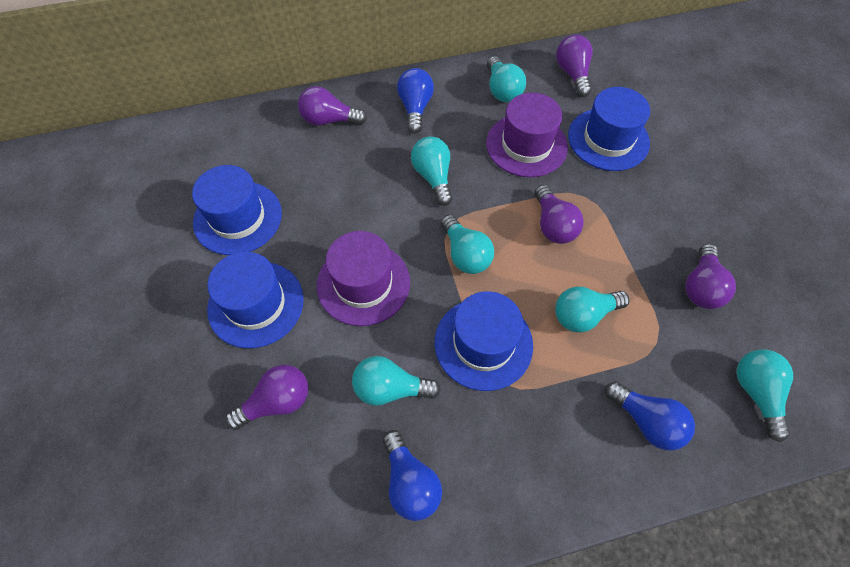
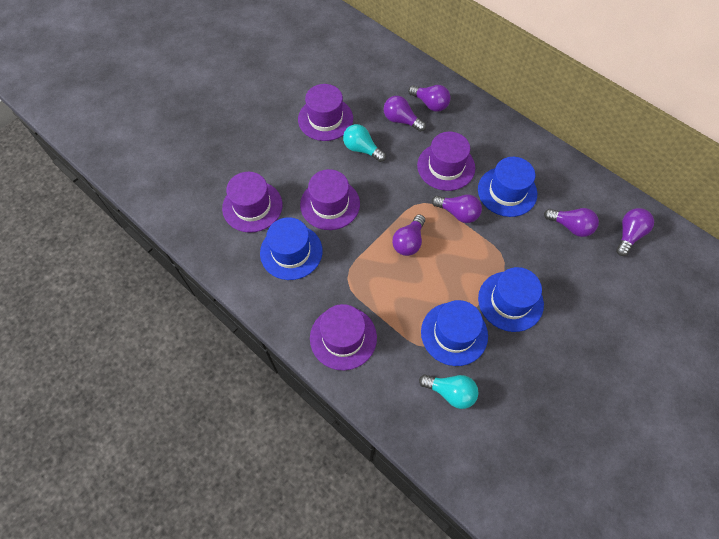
blue light bulb: 3 -> 0
purple hat: 2 -> 5
purple light bulb: 5 -> 6
turquoise light bulb: 6 -> 2

